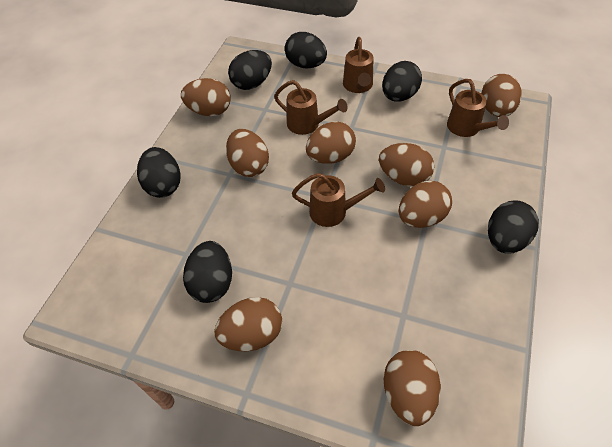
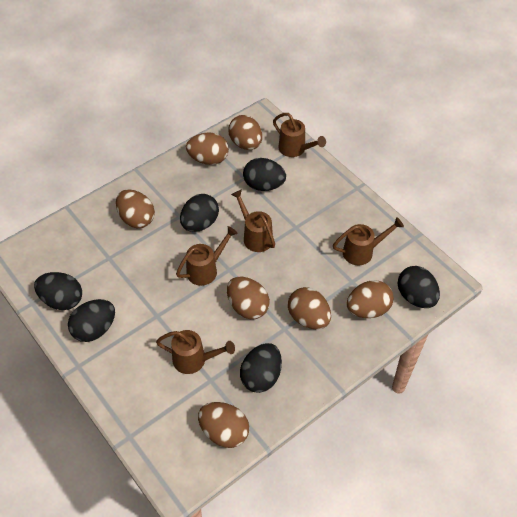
brown egg: 8 -> 7
brown watering can: 4 -> 5

